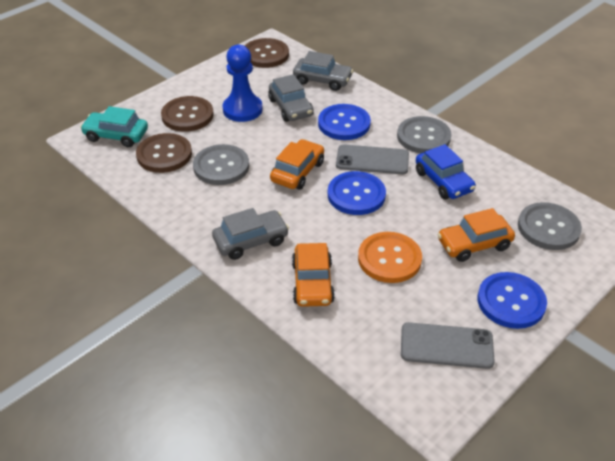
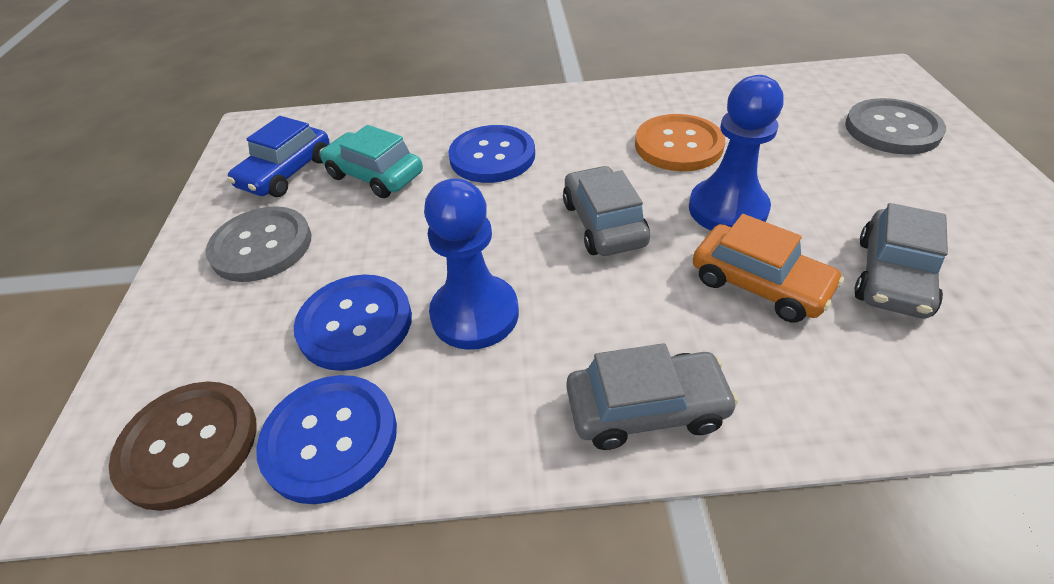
blue pawn: 1 -> 2
brown button: 3 -> 1
grey button: 3 -> 2
grey phone: 2 -> 0
orange car: 3 -> 1

